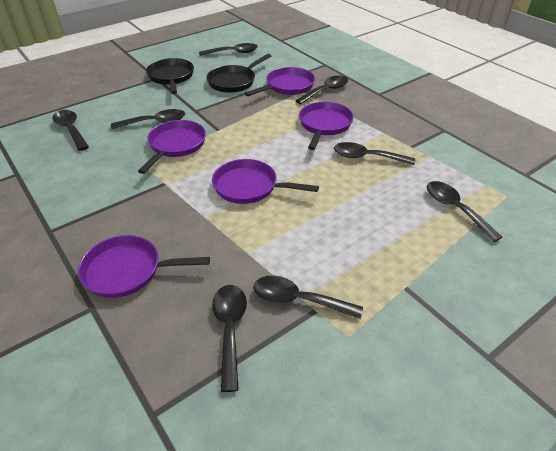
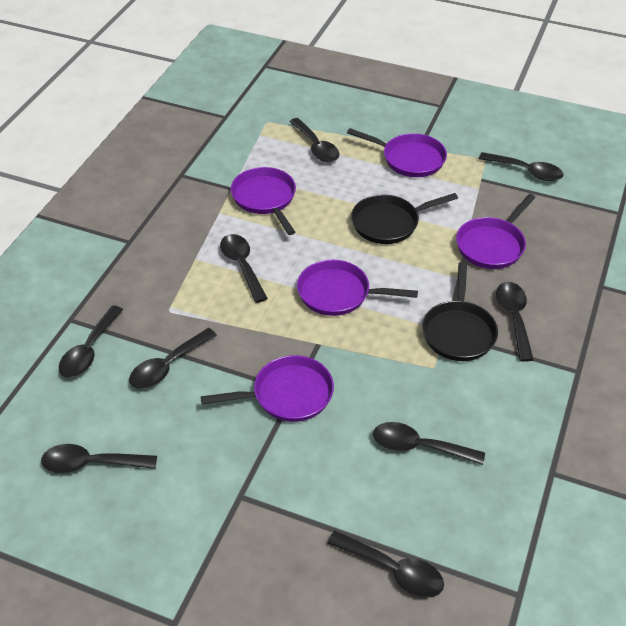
black spoon: 8 -> 9

